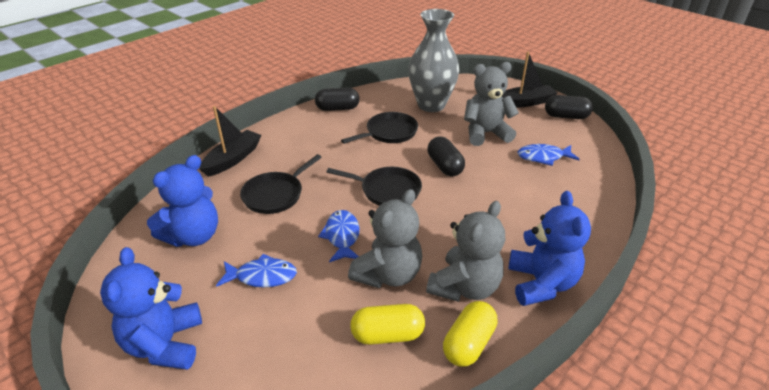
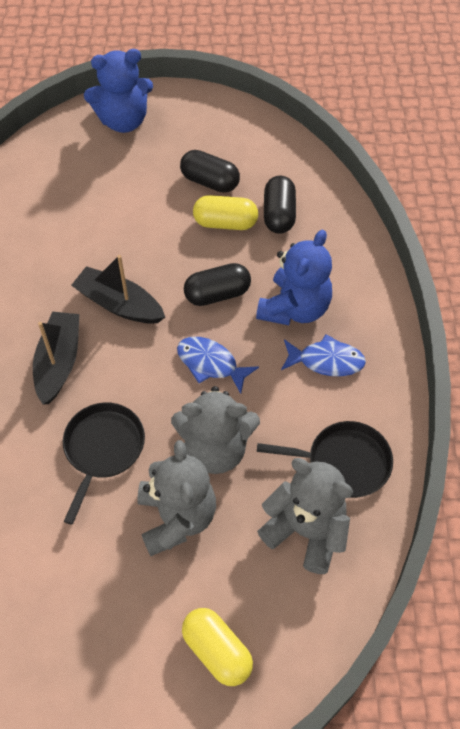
black pan: 3 -> 2
blue fish: 3 -> 2
blue teddy bear: 3 -> 2
grey vase: 1 -> 0

